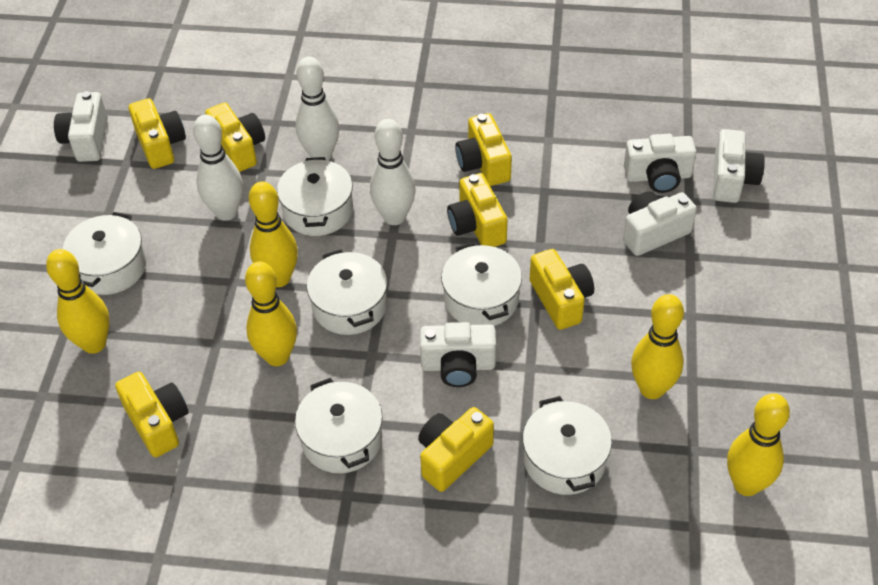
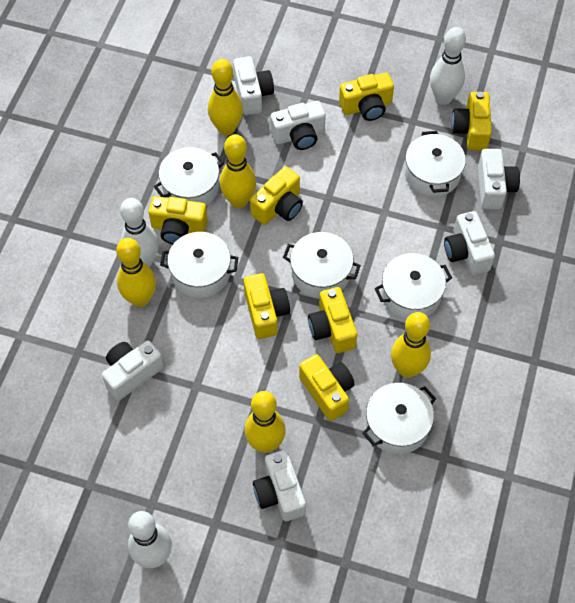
white camera: 5 -> 6

